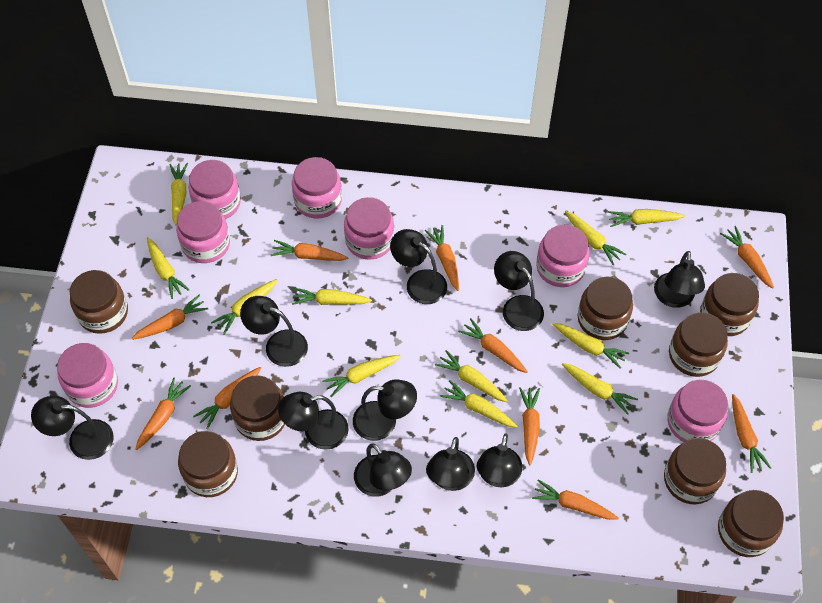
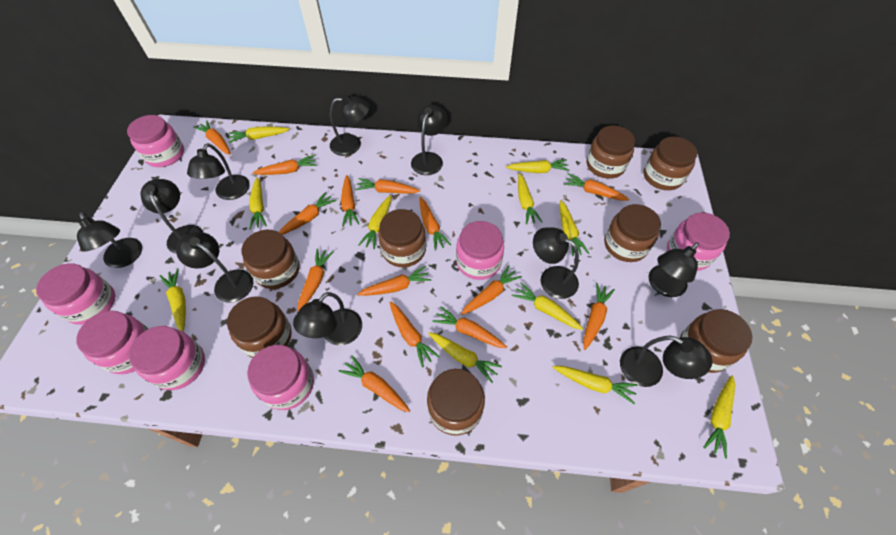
orange carrot: 10 -> 14

